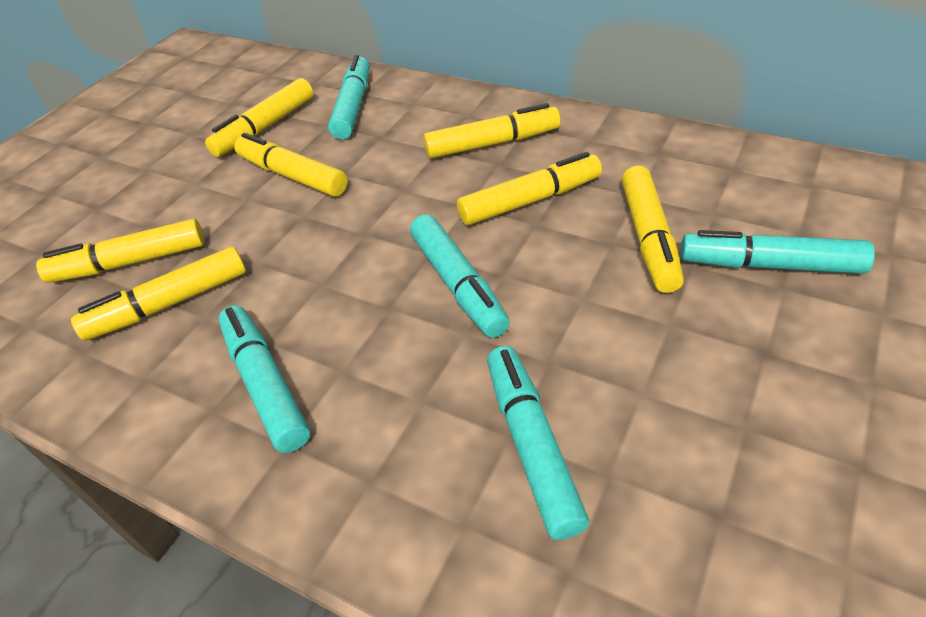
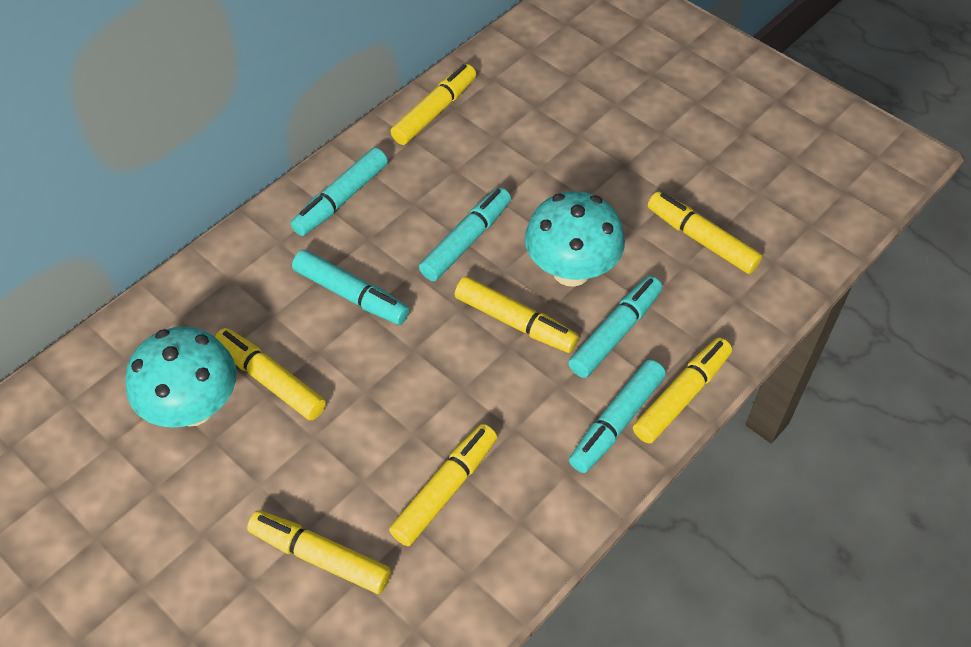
turquoise mushroom: 0 -> 2

